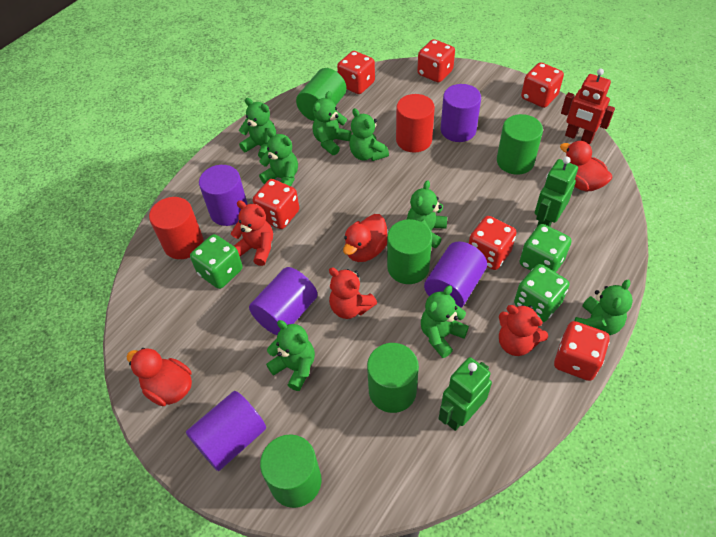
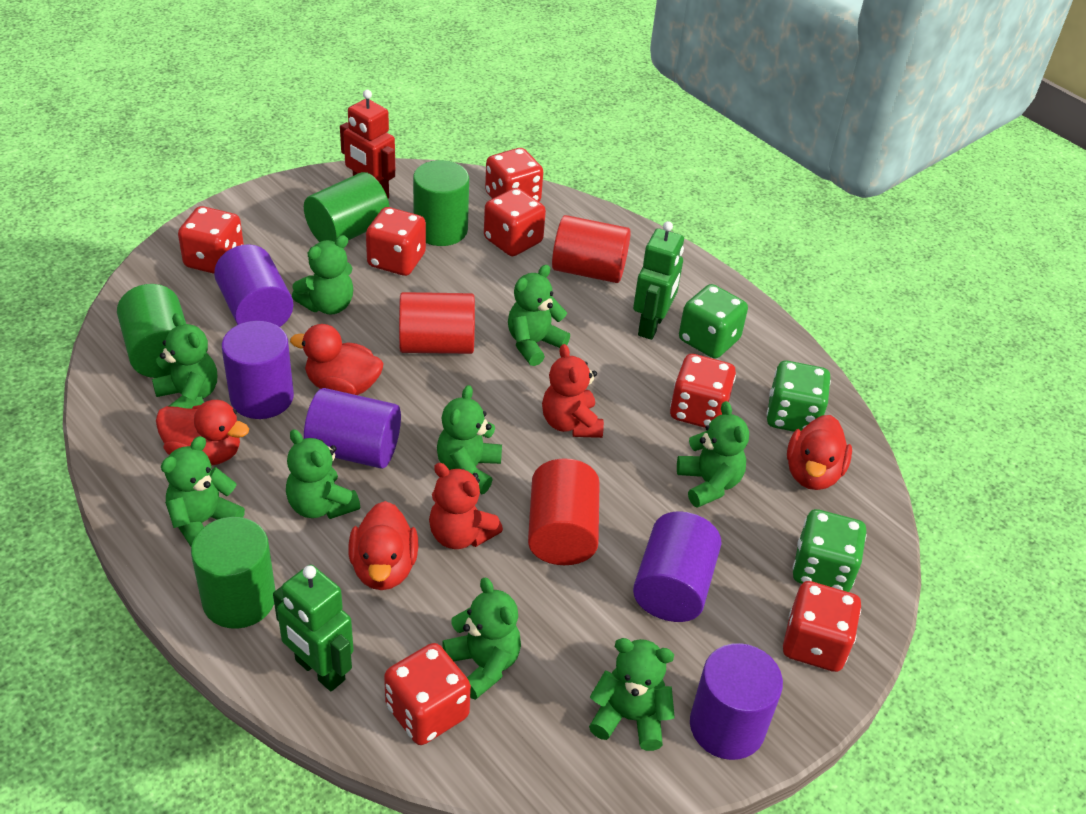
green cylinder: 5 -> 4
green teddy bear: 8 -> 9
red cylinder: 2 -> 3
red dice: 6 -> 7
red duck: 3 -> 4
red teddy bear: 3 -> 2

